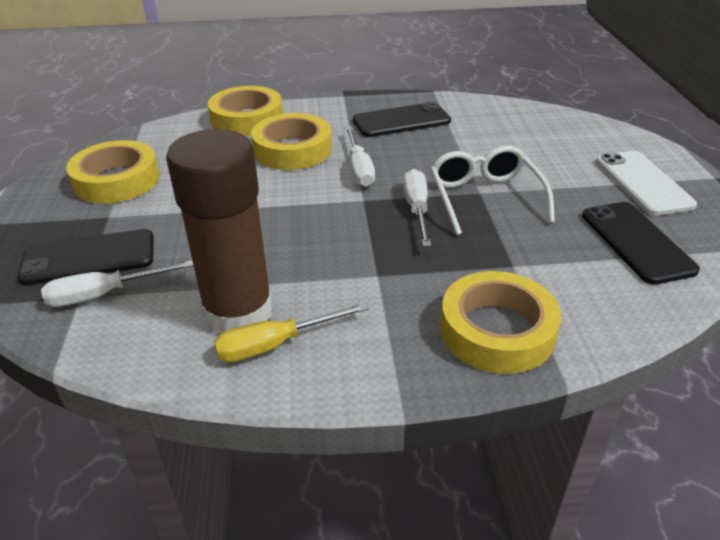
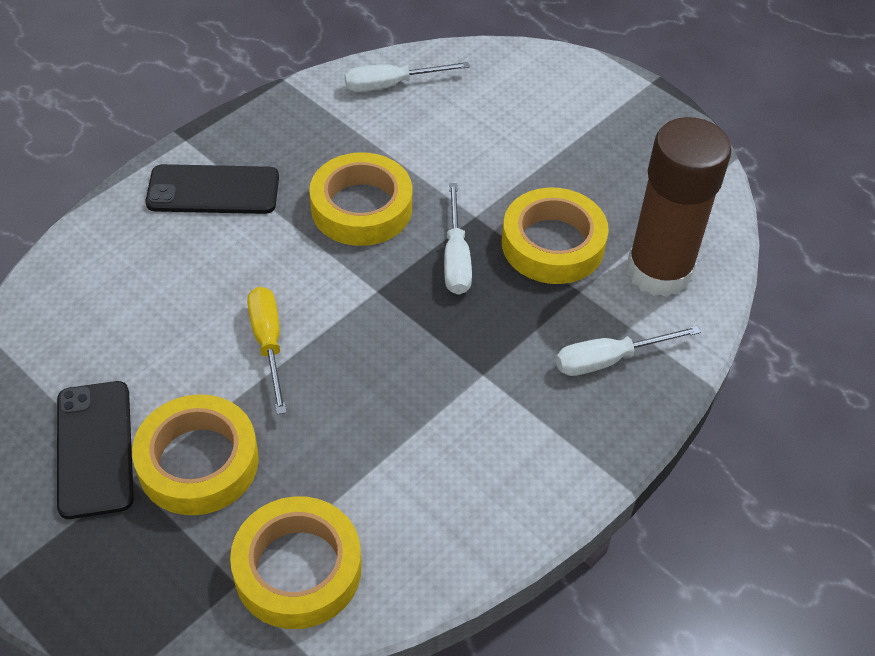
black phone: 3 -> 2
white glasses: 1 -> 0
white phone: 1 -> 0

